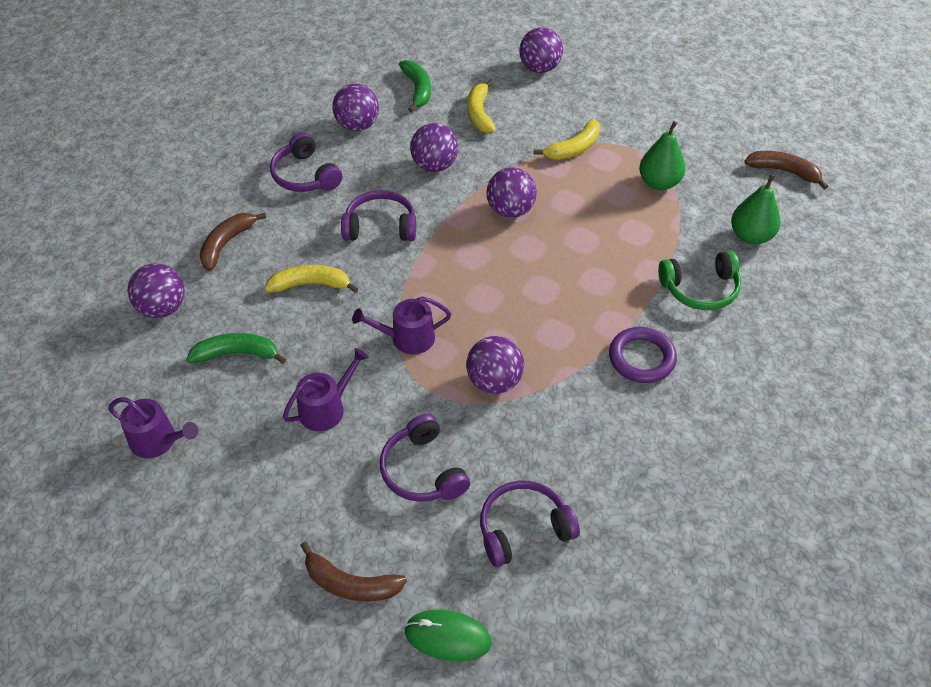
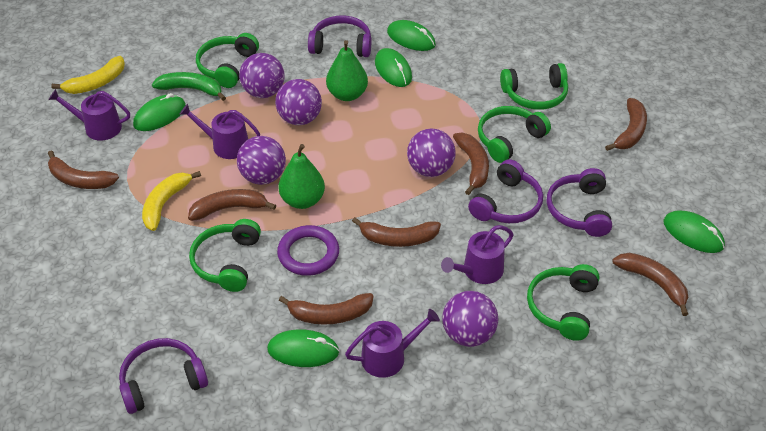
brown banana: 3 -> 7
green banana: 2 -> 1
green headphones: 1 -> 5
green mouse: 1 -> 5
purple ball: 6 -> 5
purple watering can: 3 -> 4
yellow banana: 3 -> 2

